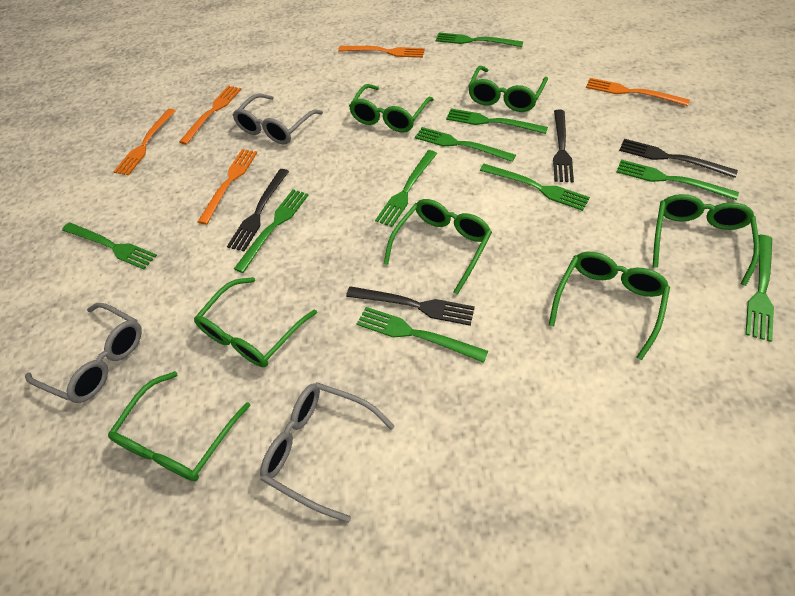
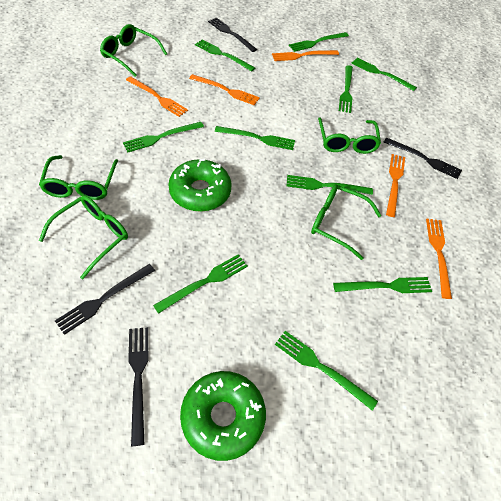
green donut: 0 -> 2
green glasses: 7 -> 5
grey glasses: 3 -> 0

